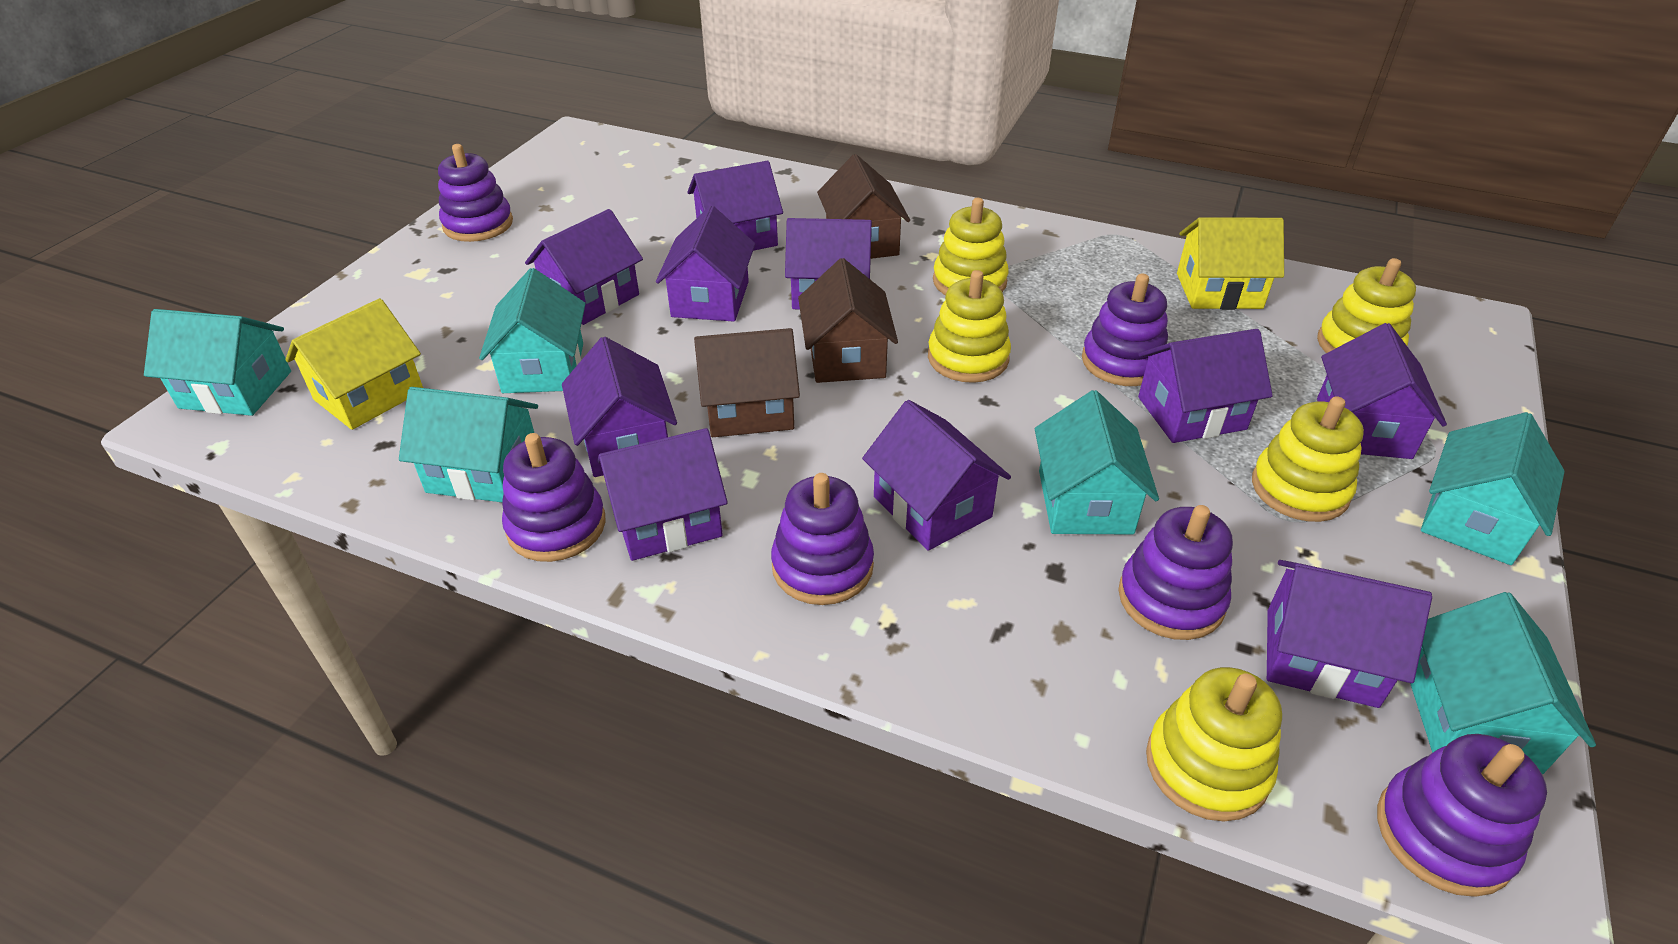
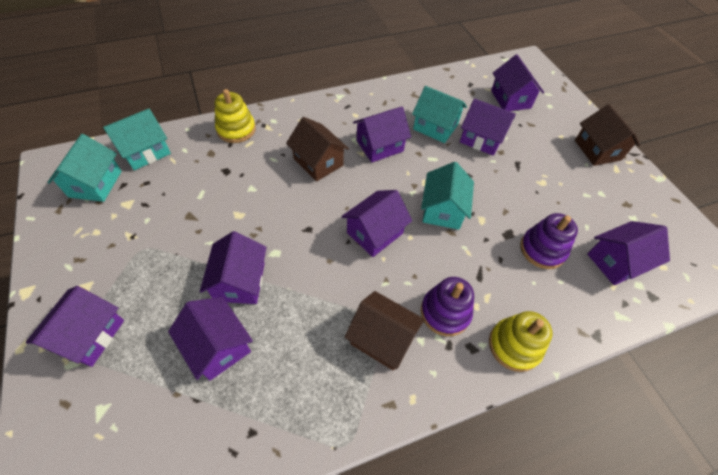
purple house: 10 -> 8
purple stacking toy: 6 -> 2
turquoise house: 6 -> 4
yellow house: 2 -> 0
yellow stacking toy: 5 -> 2

